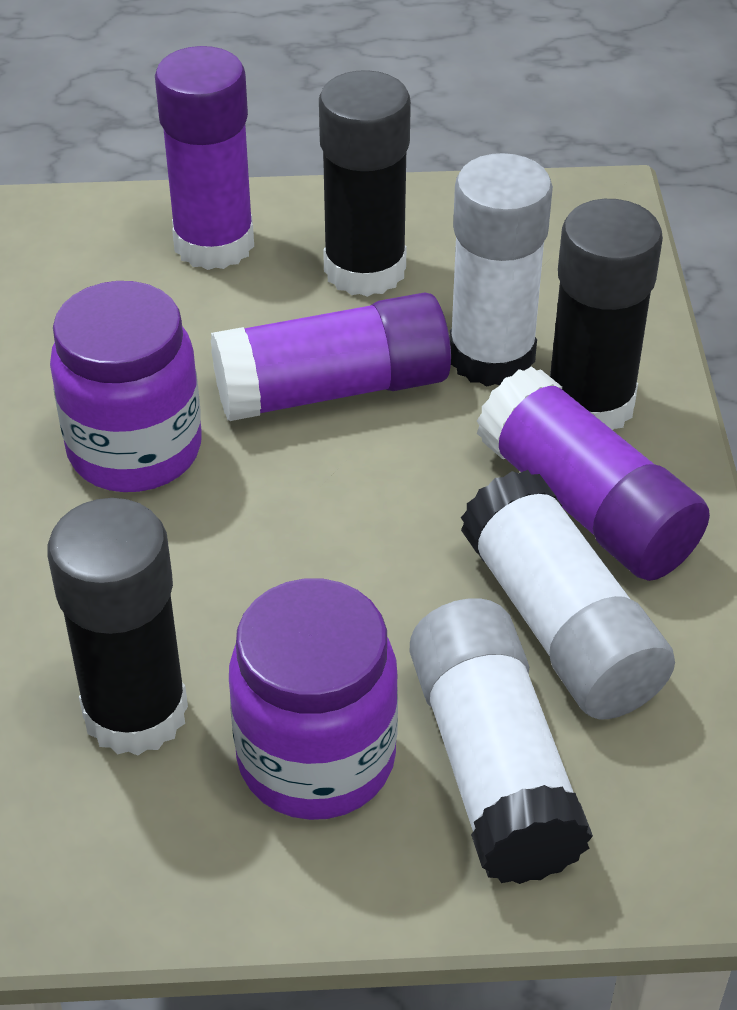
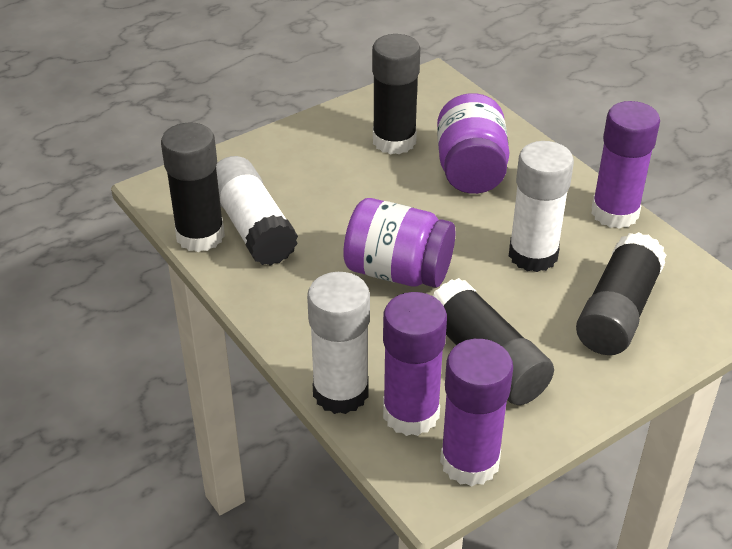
black glue stick: 3 -> 4

